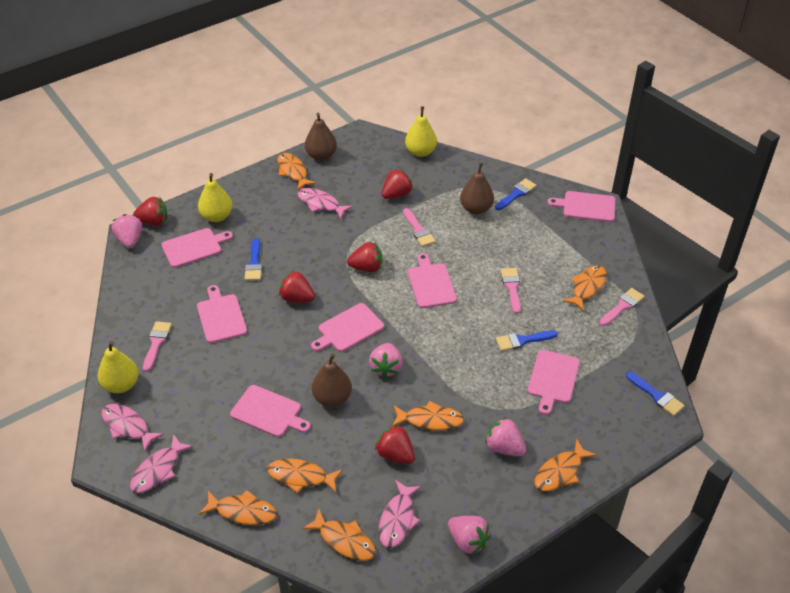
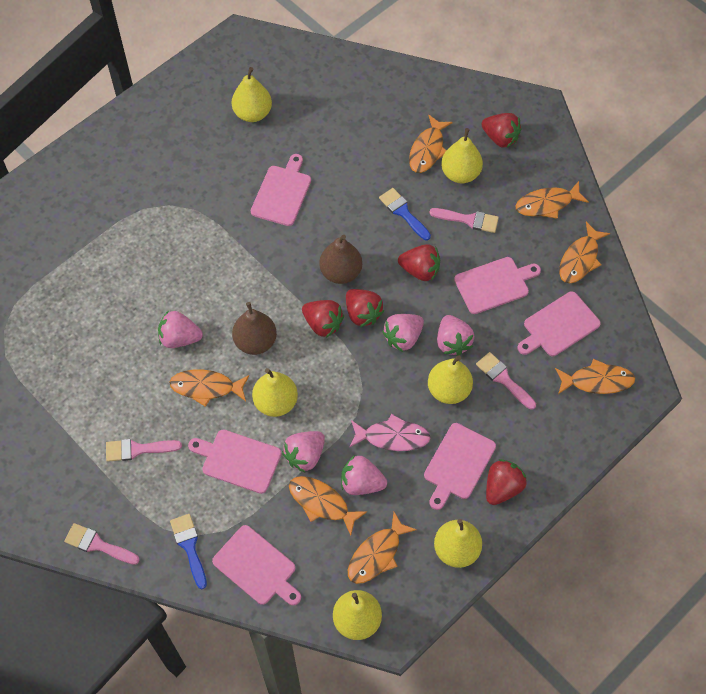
blue brush: 4 -> 2
brown pear: 3 -> 2
pink cutting board: 7 -> 6
pink fish: 4 -> 1
pink strawberry: 4 -> 5
yellow pear: 3 -> 6

